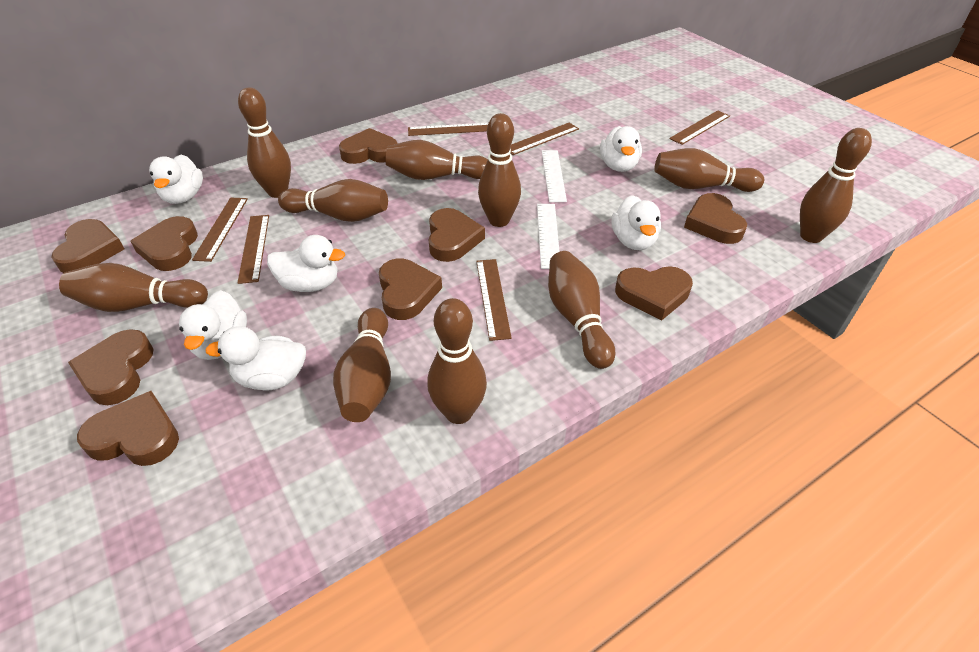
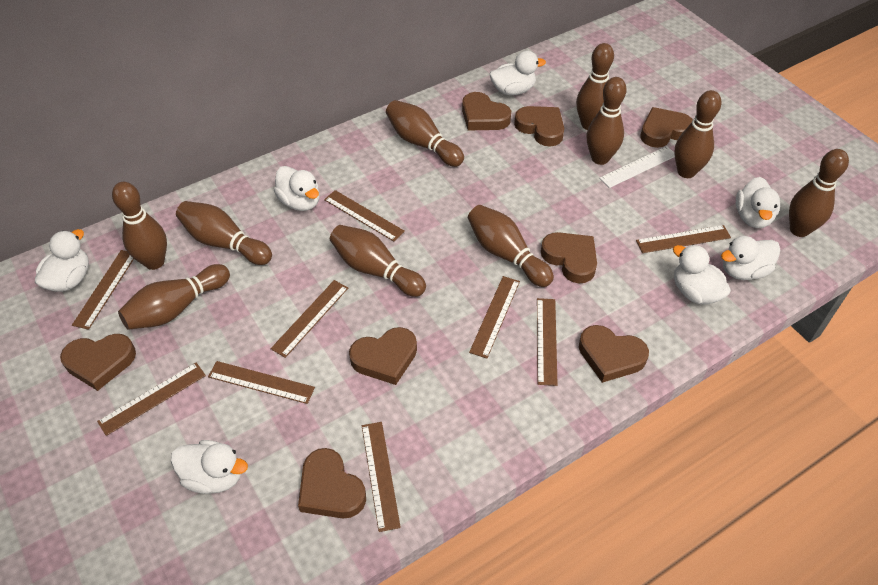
brown heart: 9 -> 8
brown ruler: 6 -> 9
white duck: 6 -> 7
white ruler: 2 -> 1

